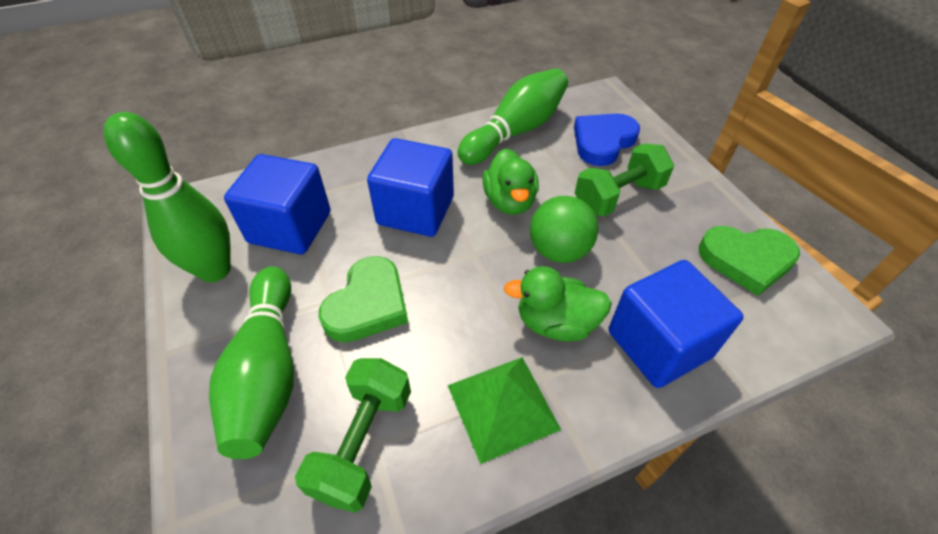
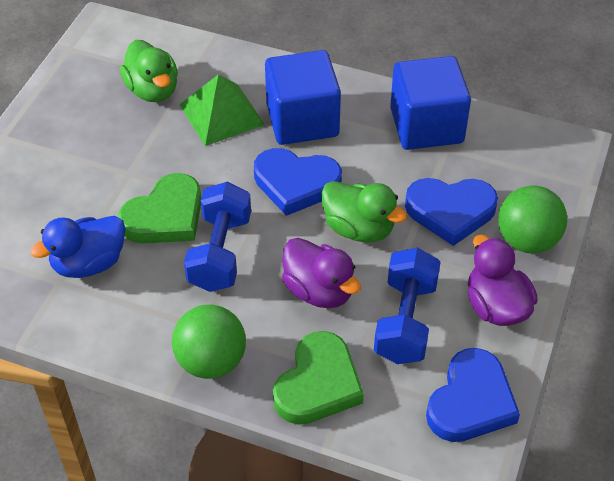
blue cube: 3 -> 2
blue duck: 0 -> 1
blue dumbbell: 0 -> 2
blue heart: 1 -> 3
green ball: 1 -> 2
green bowling pin: 3 -> 0
green dumbbell: 2 -> 0
purple duck: 0 -> 2

